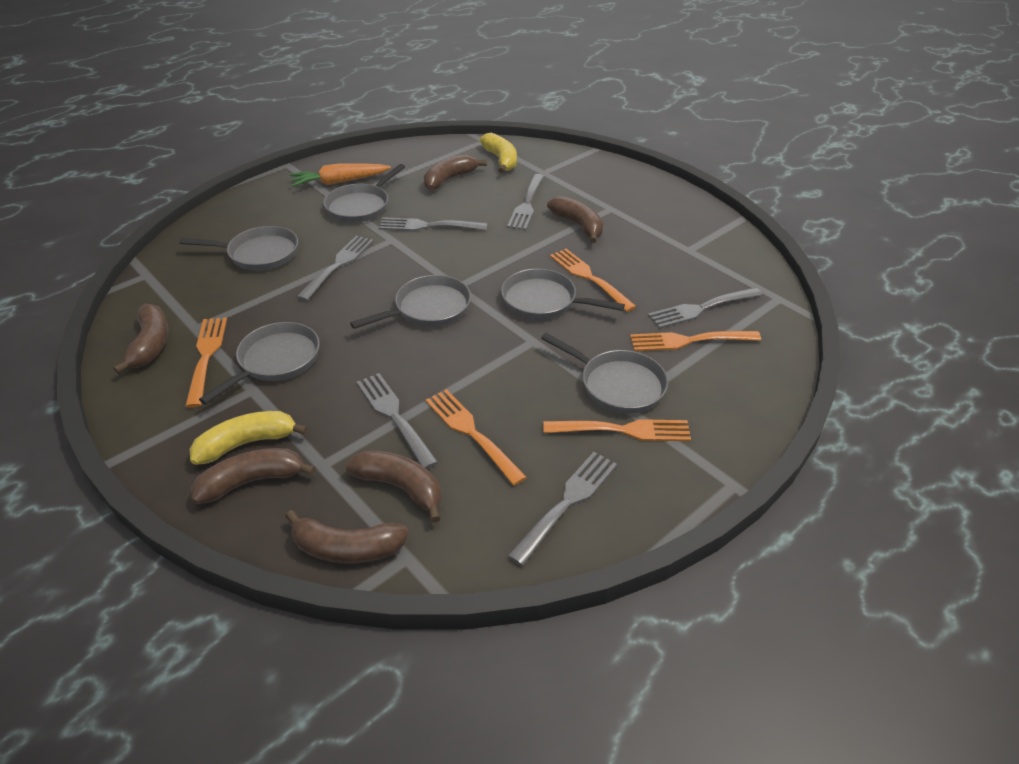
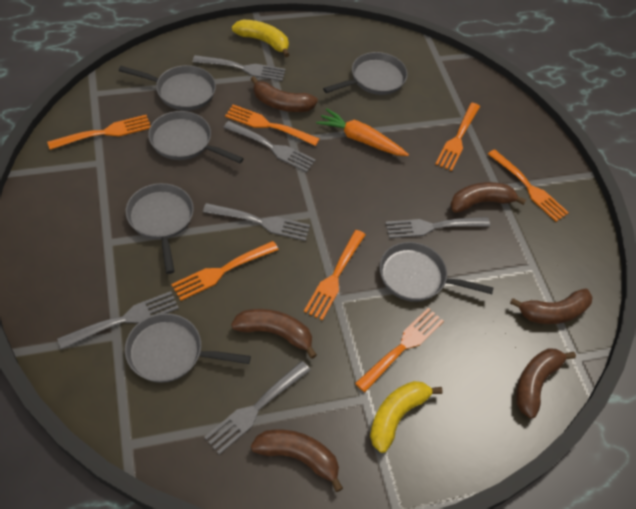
orange fork: 5 -> 7

